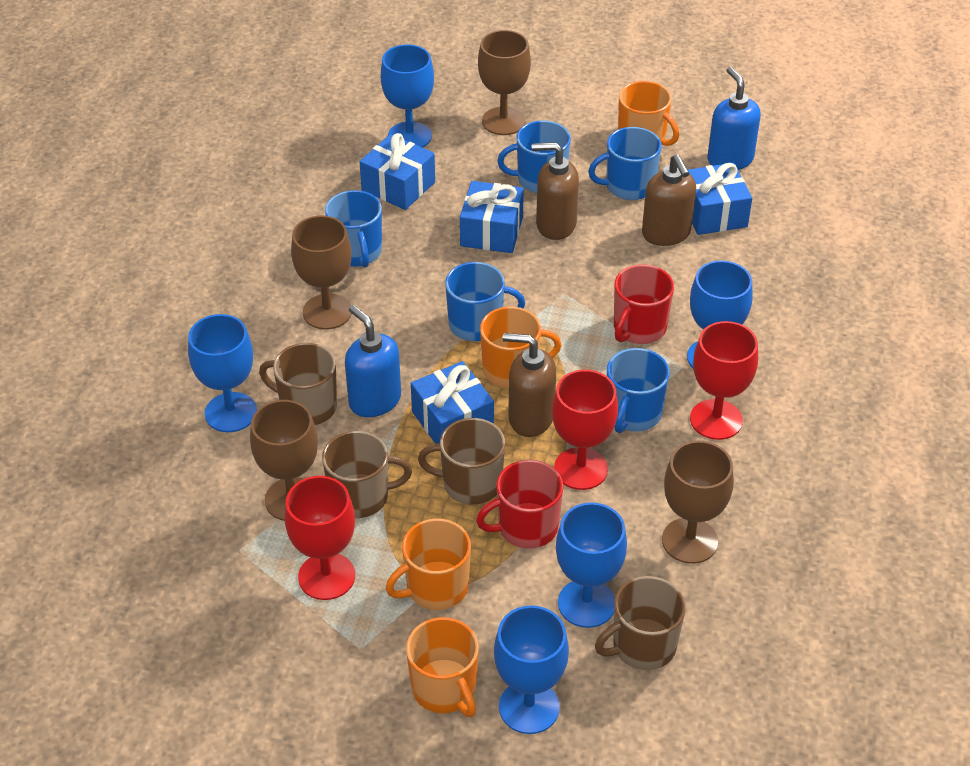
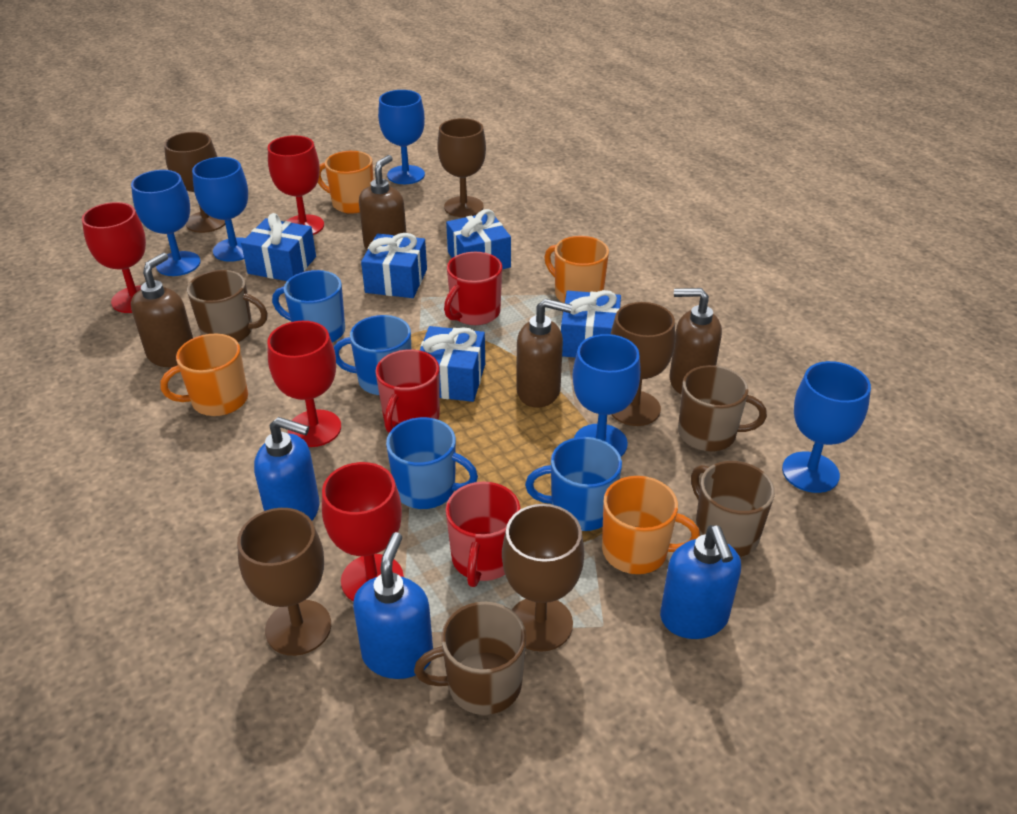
blue gift: 4 -> 5
blue mug: 5 -> 4
blue soap dispenser: 2 -> 3
brown goblet: 4 -> 5
brown soap dispenser: 3 -> 4
red goblet: 3 -> 4
red mug: 2 -> 3

